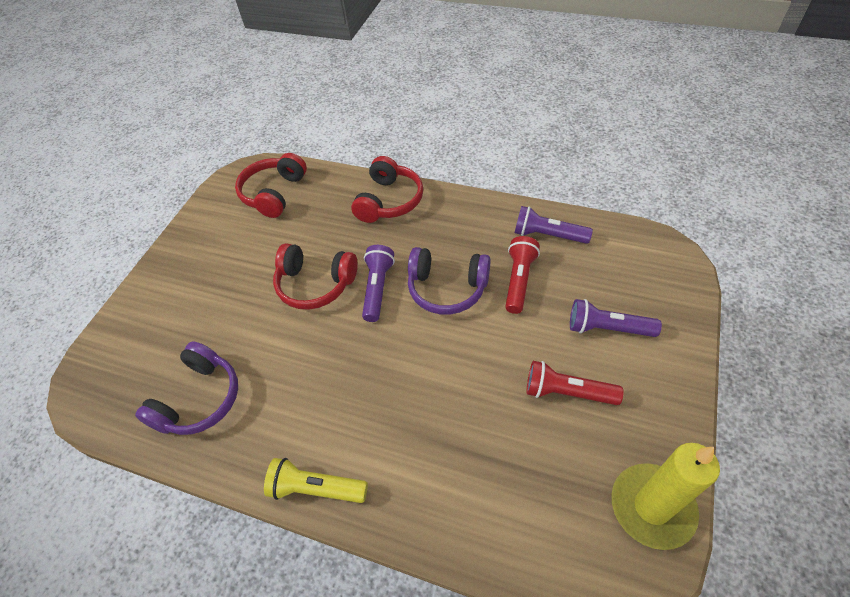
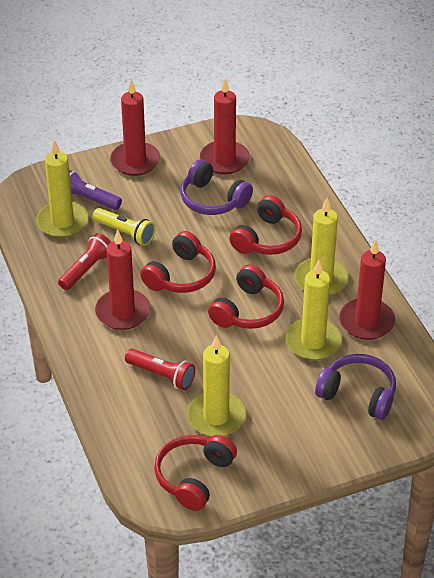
purple flashlight: 3 -> 1
red candle: 0 -> 4
red headphones: 3 -> 4
yellow candle: 1 -> 4

